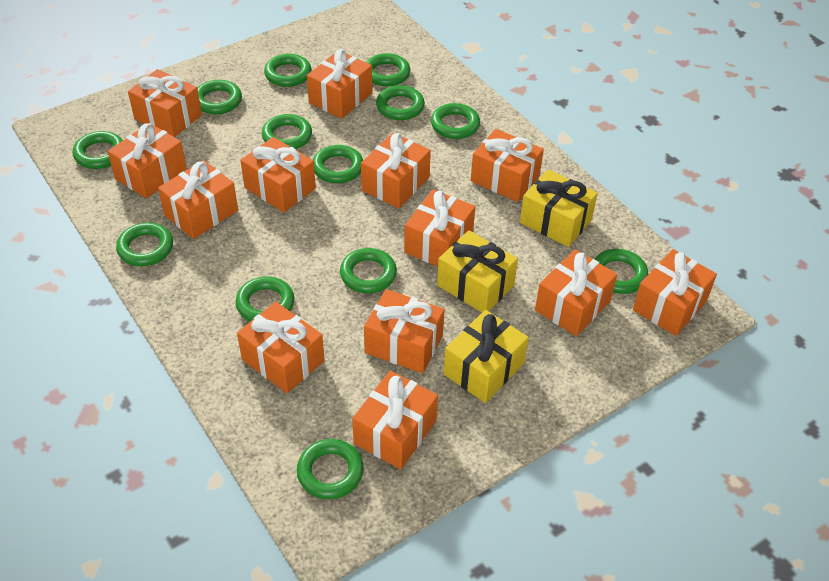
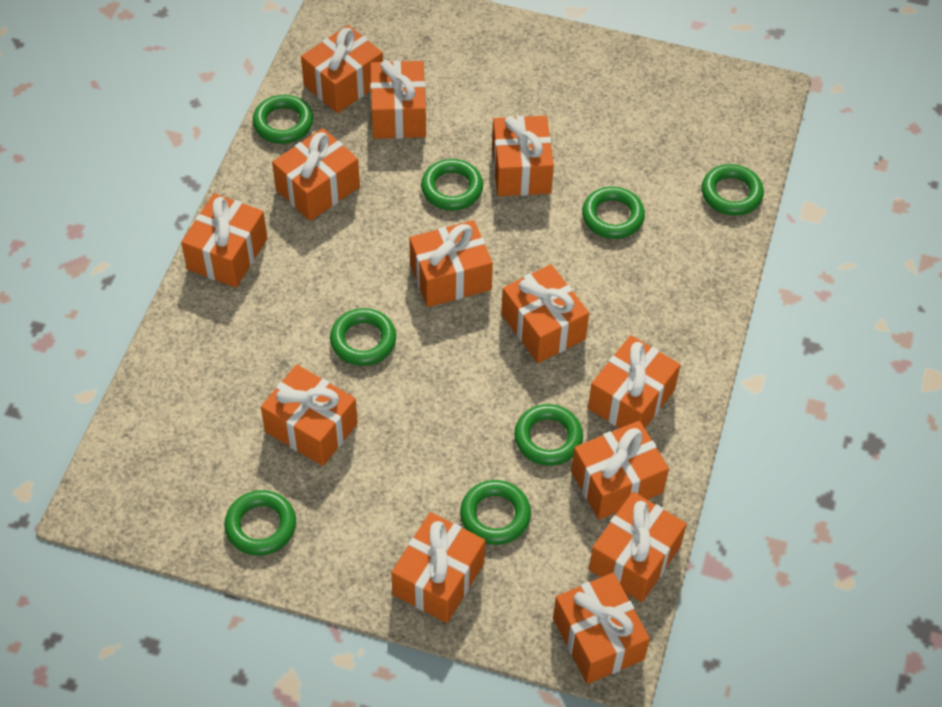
green ring: 13 -> 8
yellow gift: 3 -> 0

